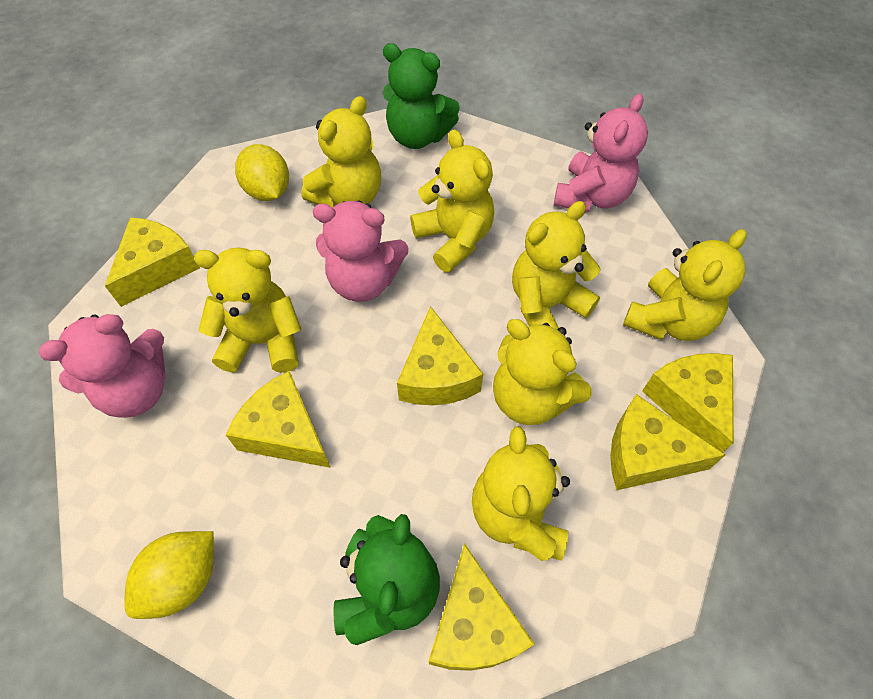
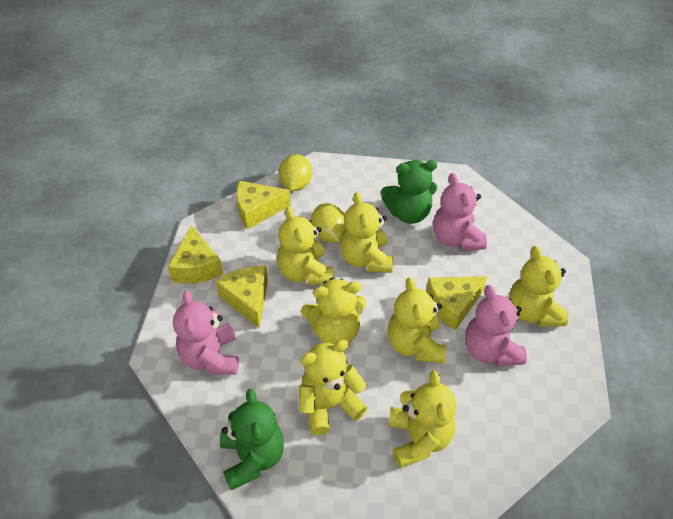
yellow cheese: 6 -> 4

